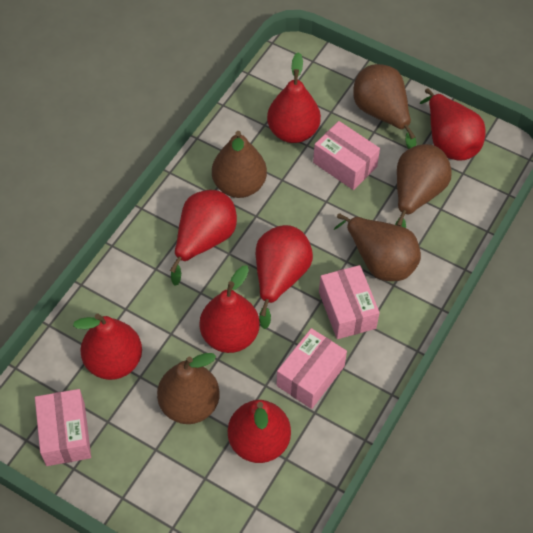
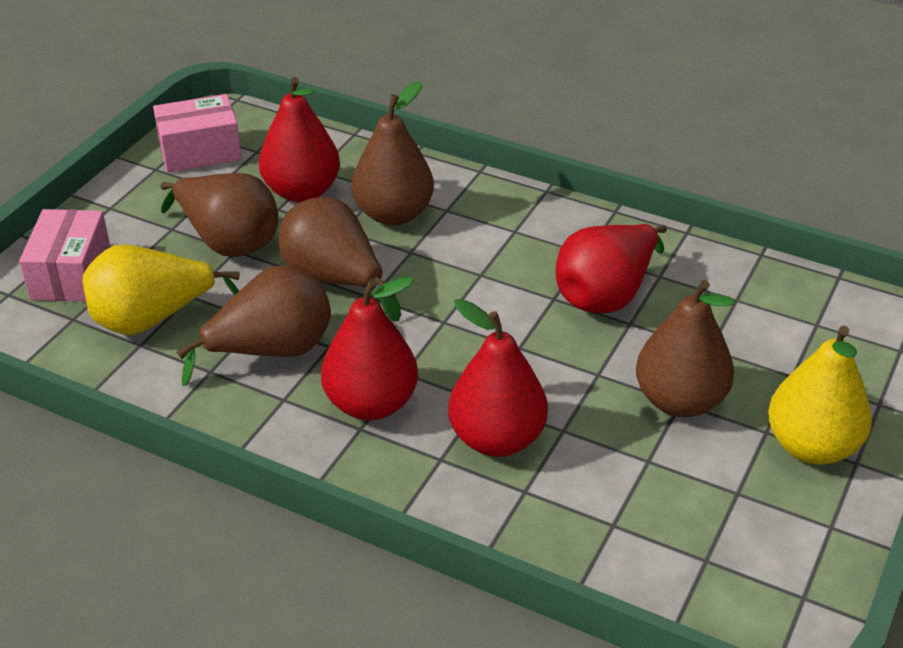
pink box: 4 -> 2
red pear: 7 -> 4
yellow pear: 0 -> 2

